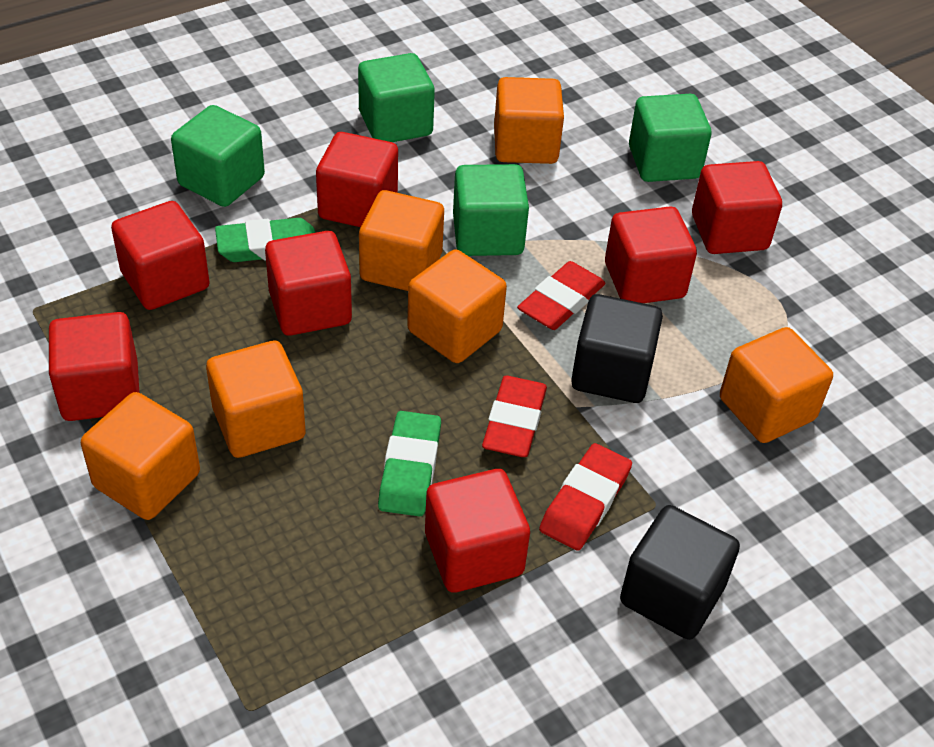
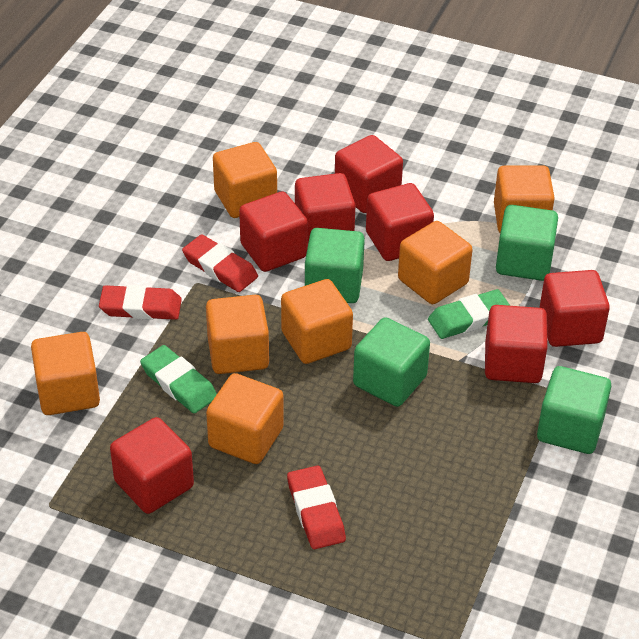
black cube: 2 -> 0
orange cube: 6 -> 7

